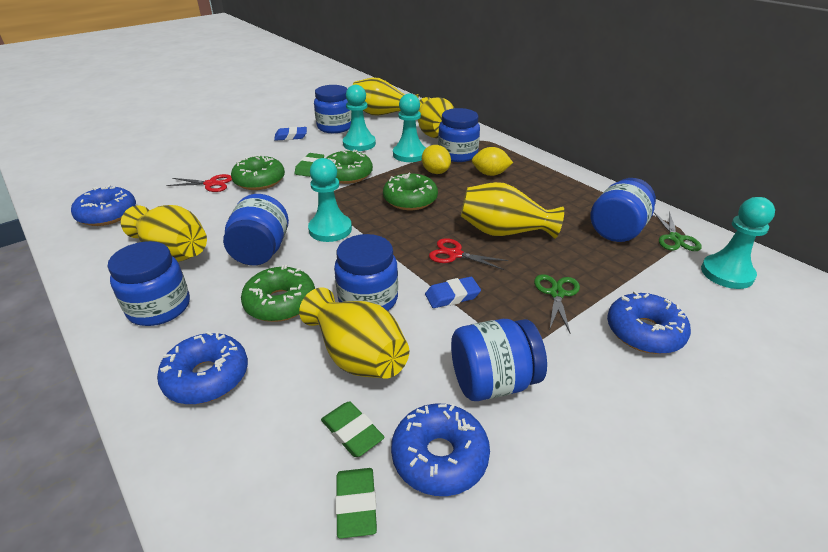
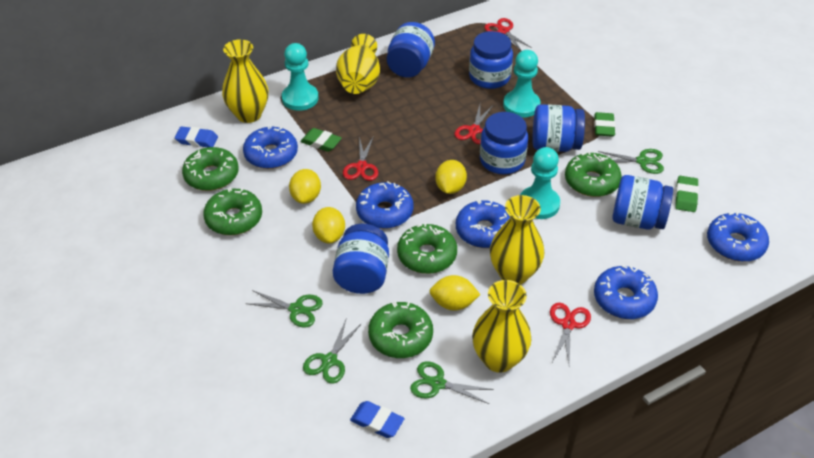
blue donut: 4 -> 5
blue jar: 7 -> 6
green donut: 4 -> 5
green scissors: 2 -> 4
red scissors: 2 -> 4
turquoise pawn: 4 -> 3
yellow lemon: 2 -> 4
yellow vase: 5 -> 4

